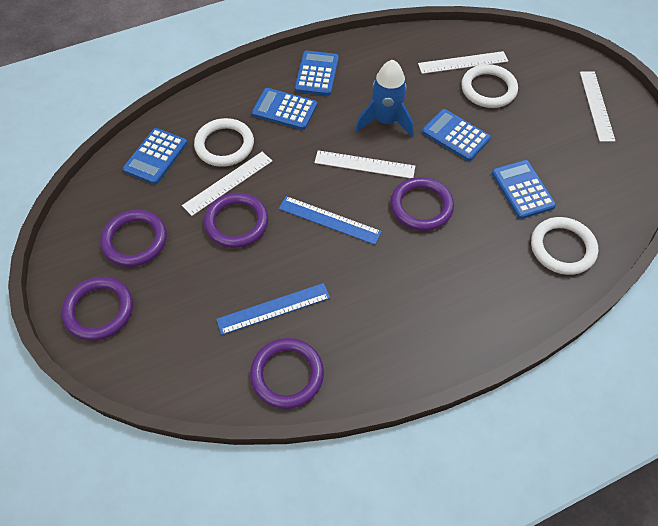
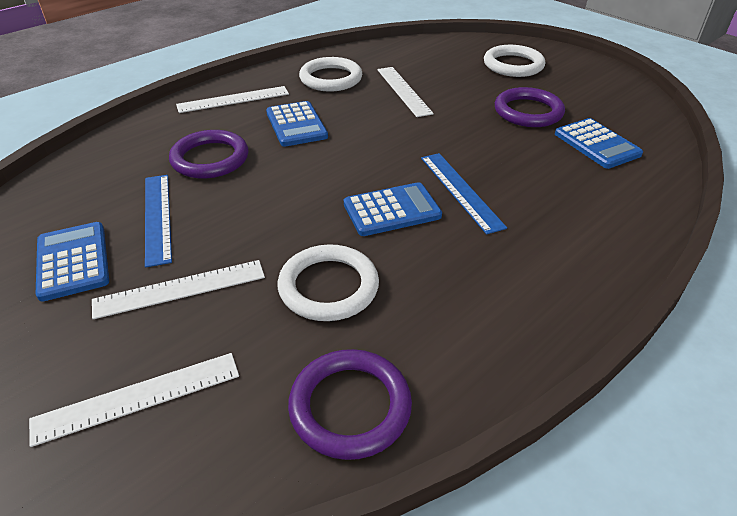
blue calculator: 5 -> 4
blue rocket: 1 -> 0
purple ring: 5 -> 3

